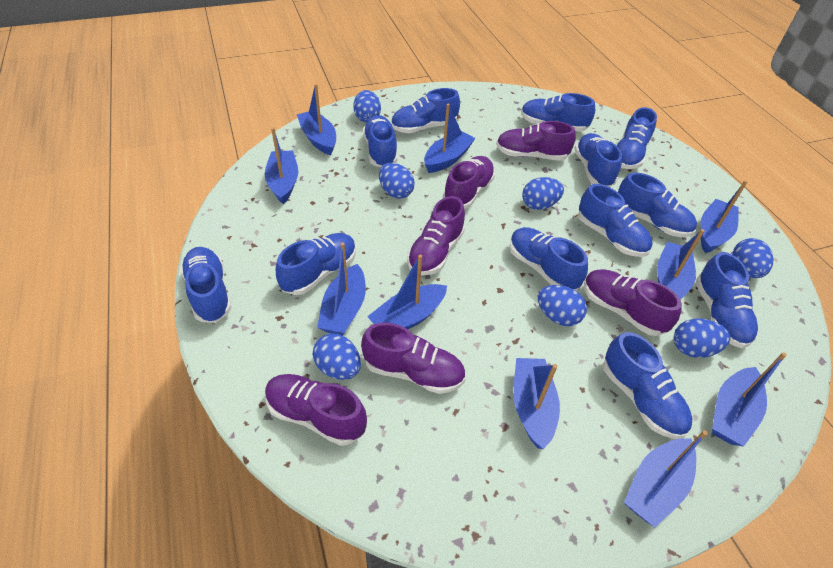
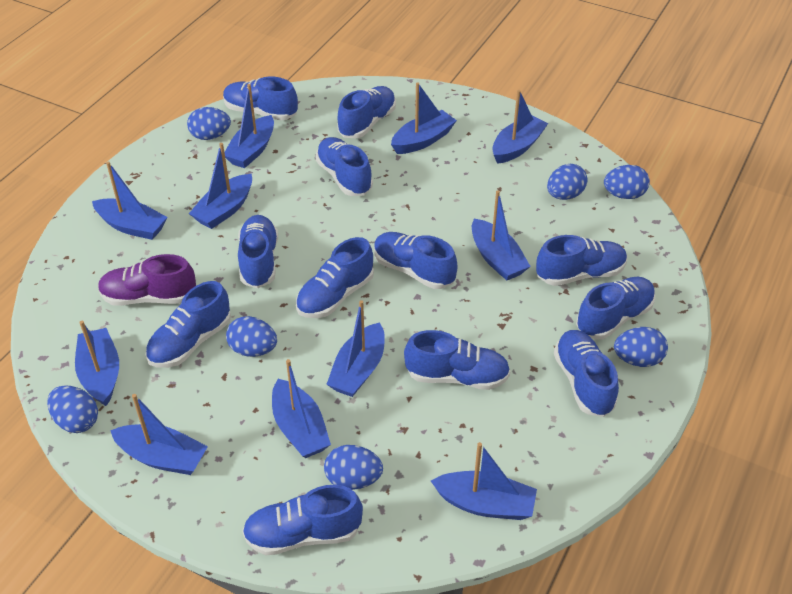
blue boat: 10 -> 11
purple shoe: 6 -> 1

